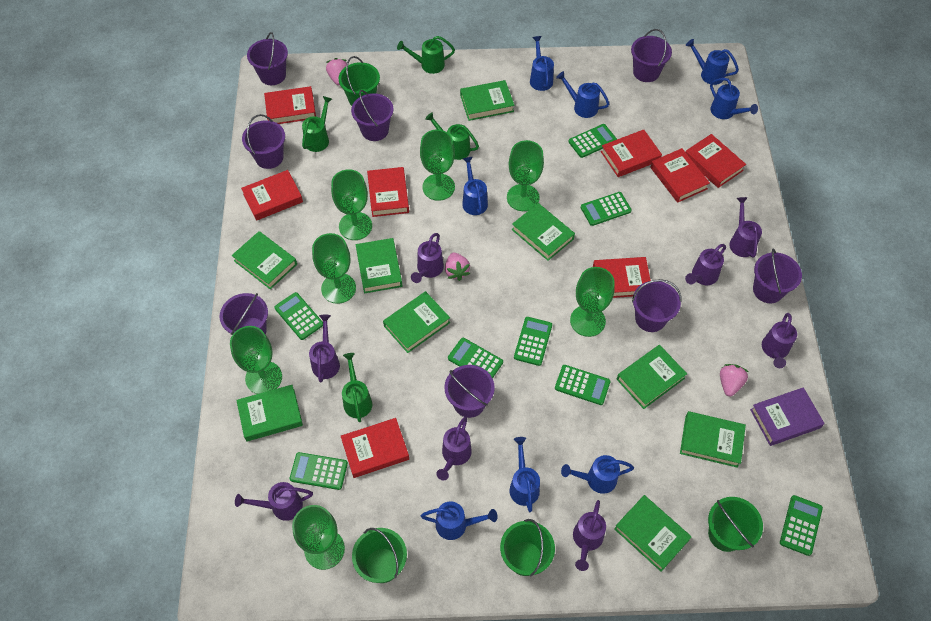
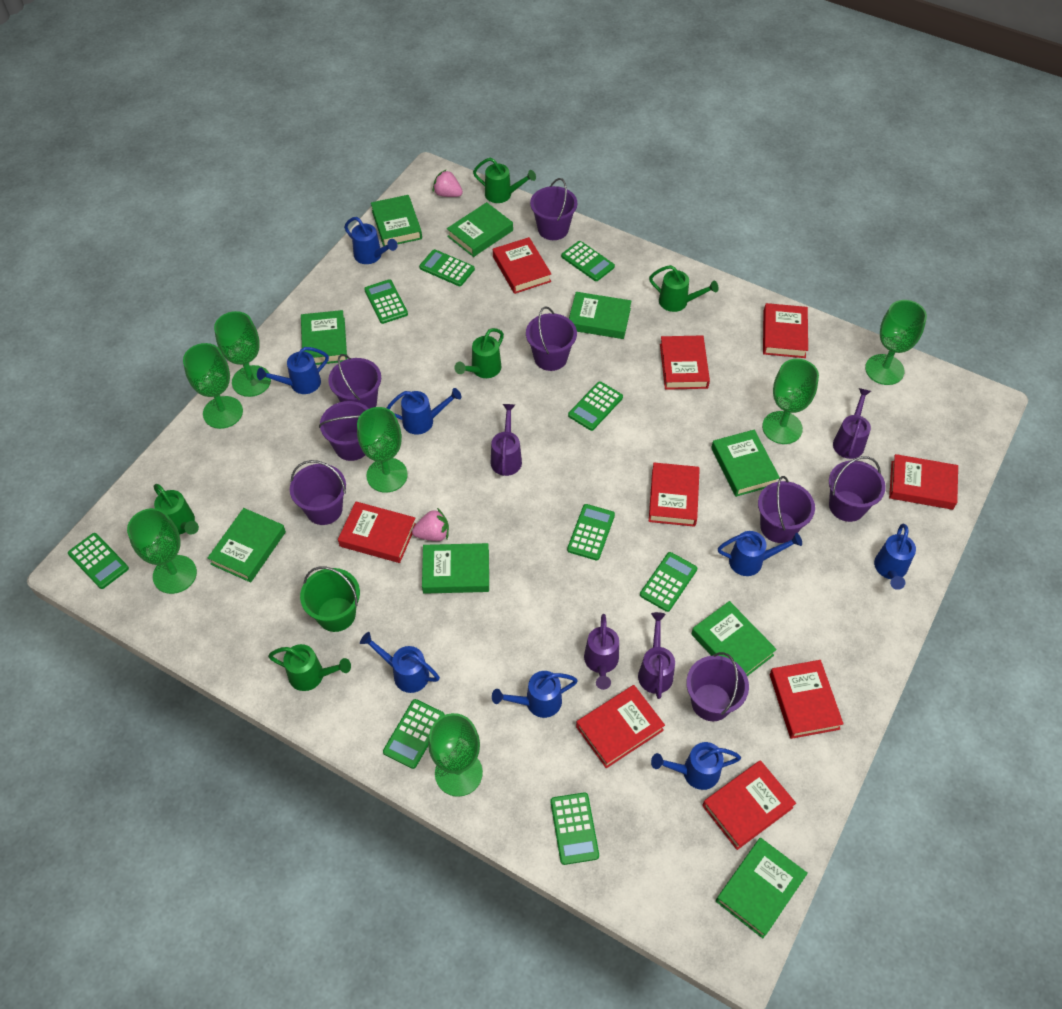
green bucket: 4 -> 1
green calculator: 8 -> 9
green watering can: 4 -> 5
pink strawberry: 3 -> 2
purple book: 1 -> 0
purple watering can: 8 -> 4
red book: 8 -> 9

